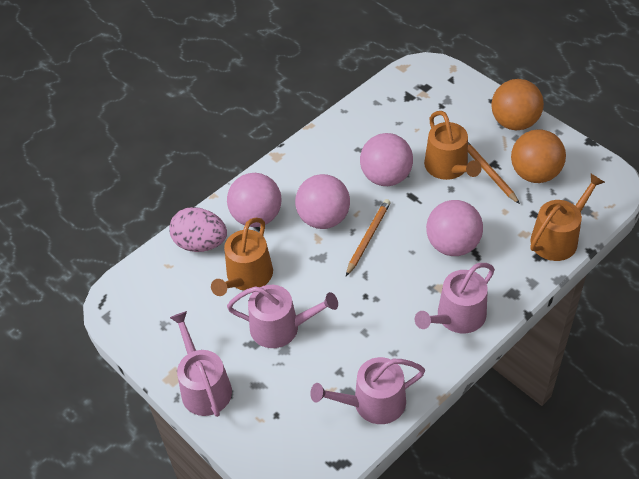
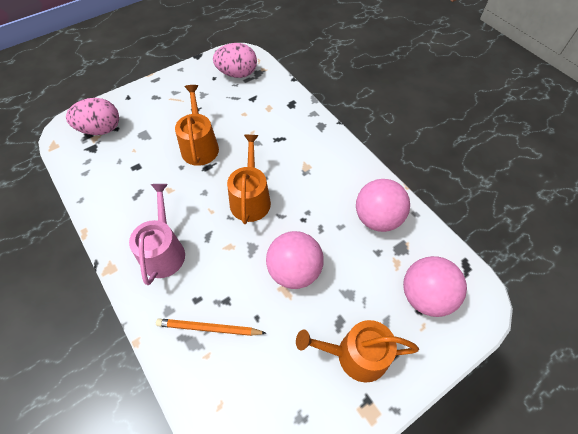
orange ball: 2 -> 0
orange pencil: 2 -> 1
pink ball: 4 -> 3
pink egg: 1 -> 2
pink watering can: 4 -> 1

